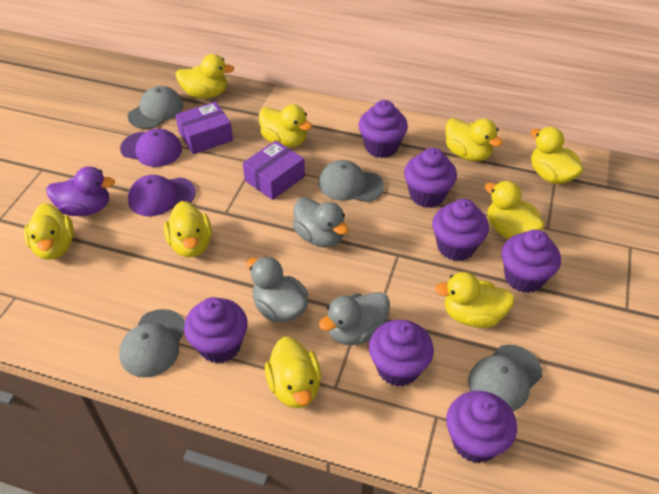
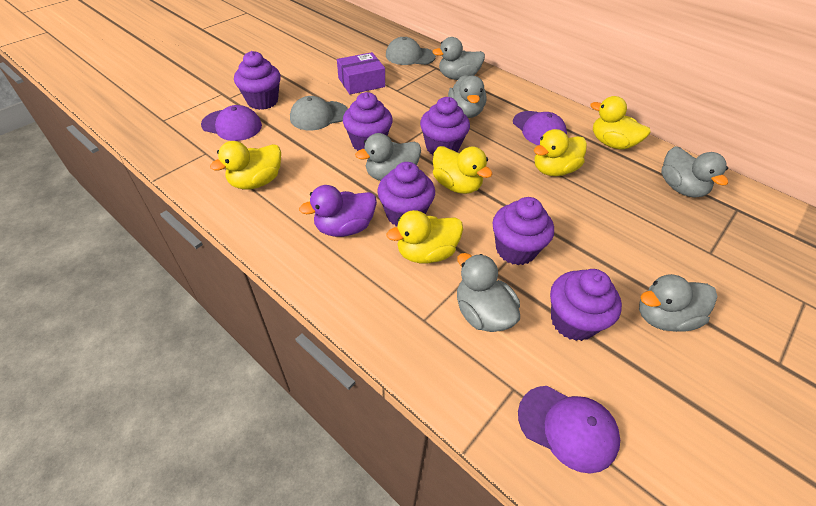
grey cap: 4 -> 2
grey duck: 3 -> 6
purple box: 2 -> 1
purple cap: 2 -> 3
purple cupcake: 7 -> 6
yellow duck: 9 -> 5

